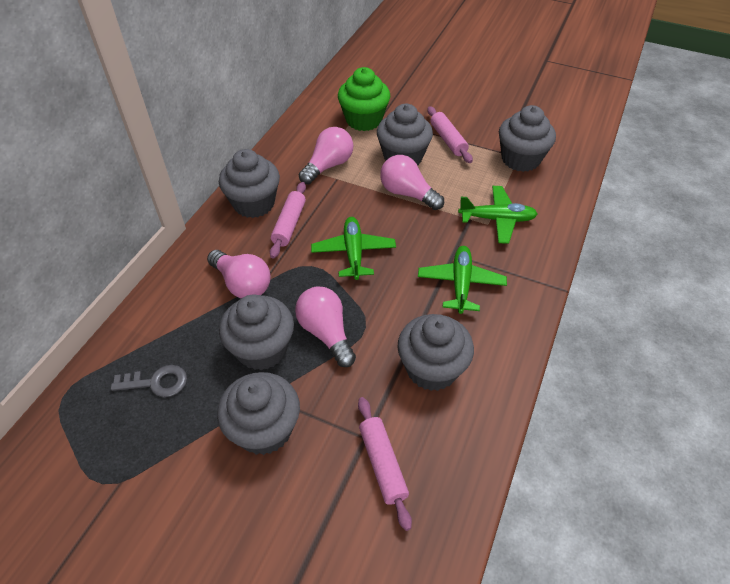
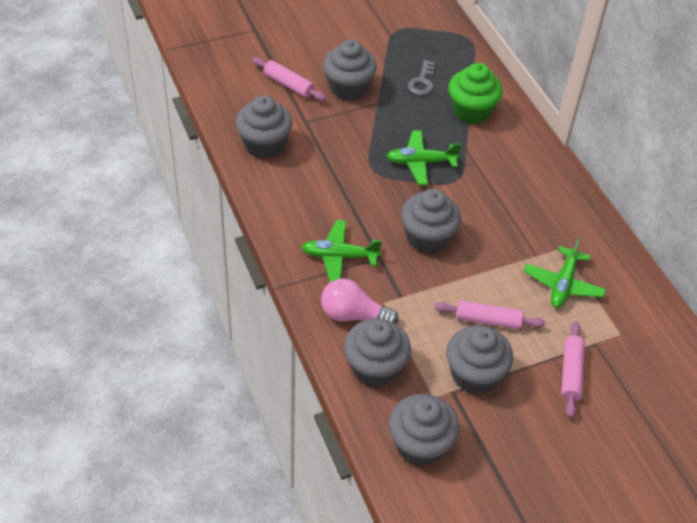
pink light bulb: 4 -> 1

